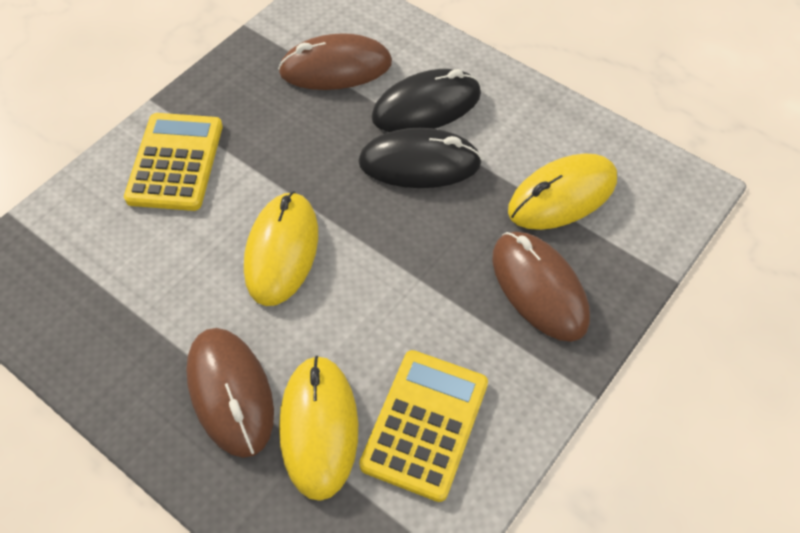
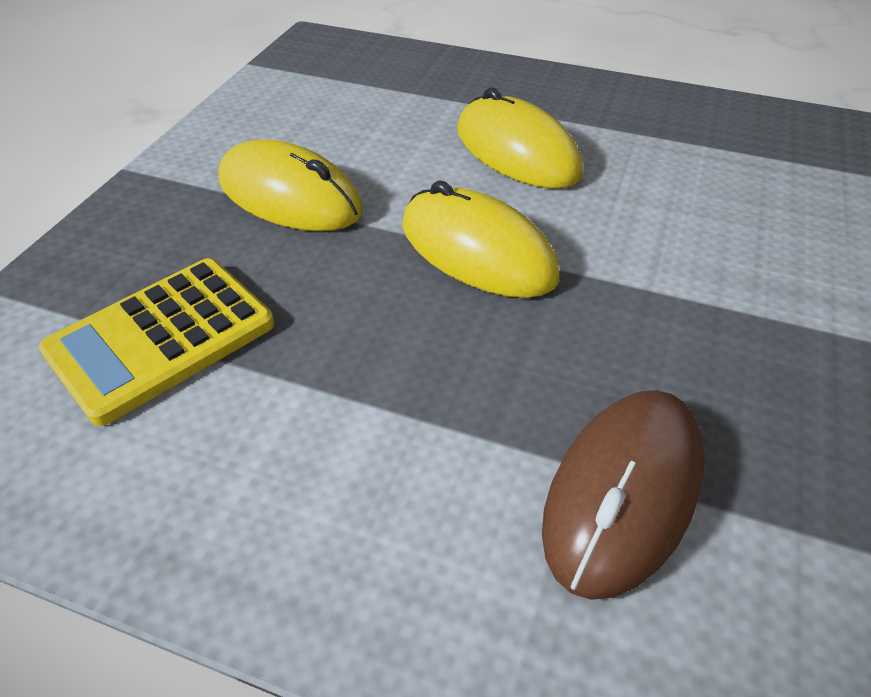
black mouse: 2 -> 0
brown mouse: 3 -> 1
yellow calculator: 2 -> 1

